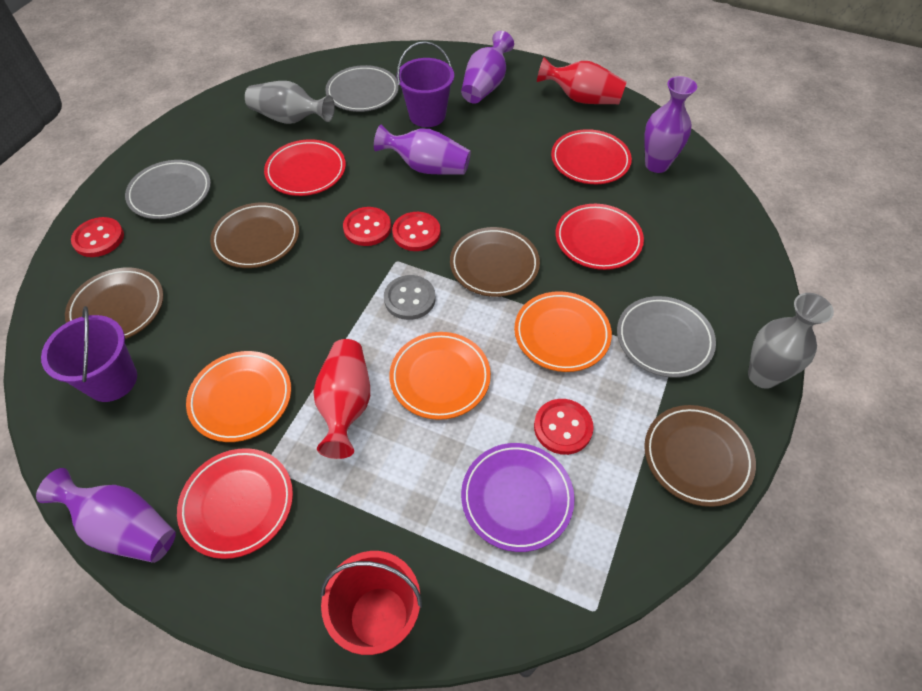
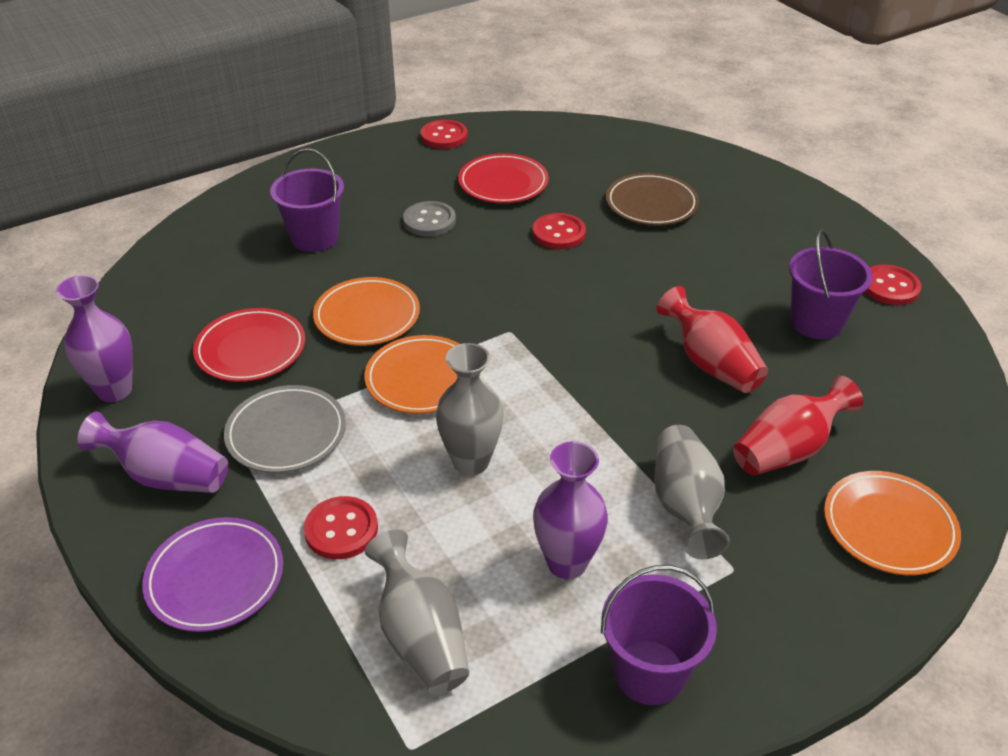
brown plate: 4 -> 1
grey plate: 3 -> 1
grey vase: 2 -> 3
purple bucket: 2 -> 3
purple vase: 4 -> 3
red bucket: 1 -> 0
red plate: 4 -> 2

